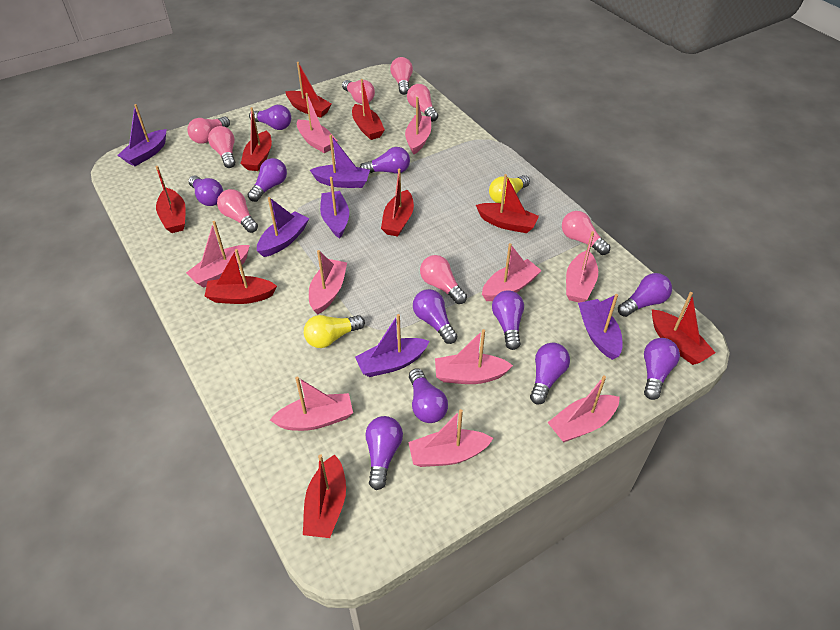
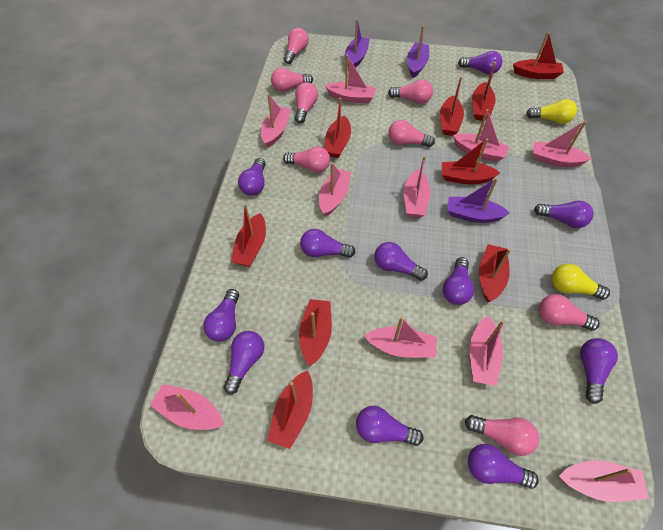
purple boat: 6 -> 3

